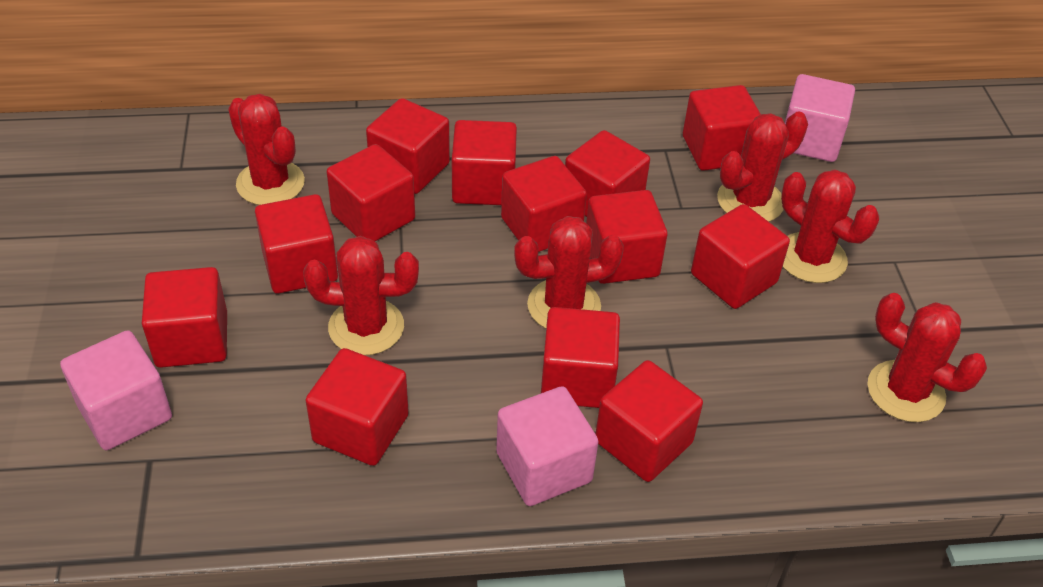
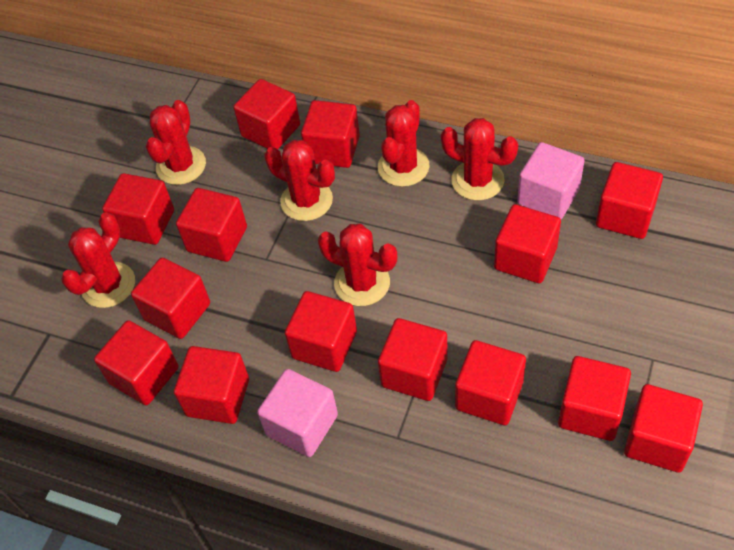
pink cube: 3 -> 2
red cube: 13 -> 14

